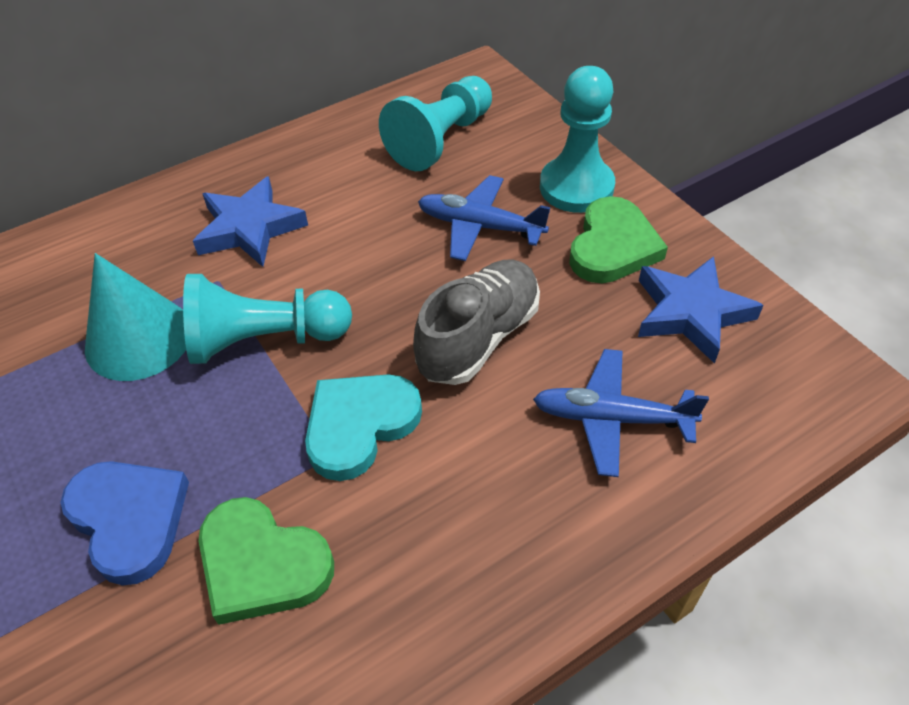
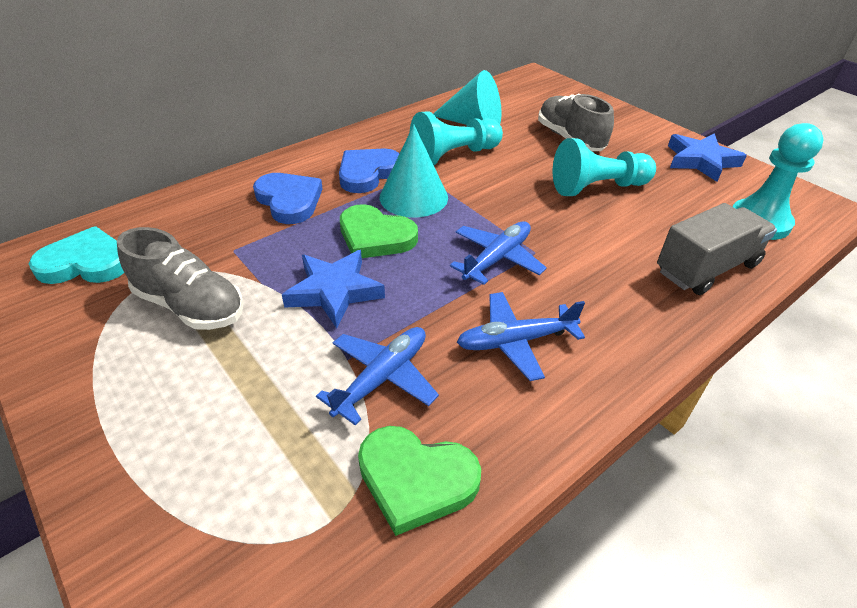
blue heart: 1 -> 2
blue plane: 2 -> 3
grey shoe: 1 -> 2
grey truck: 0 -> 1
turquoise cone: 1 -> 2

